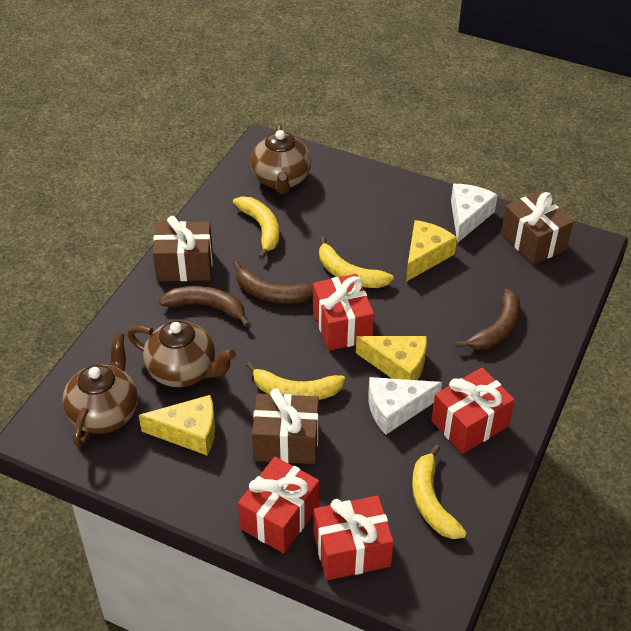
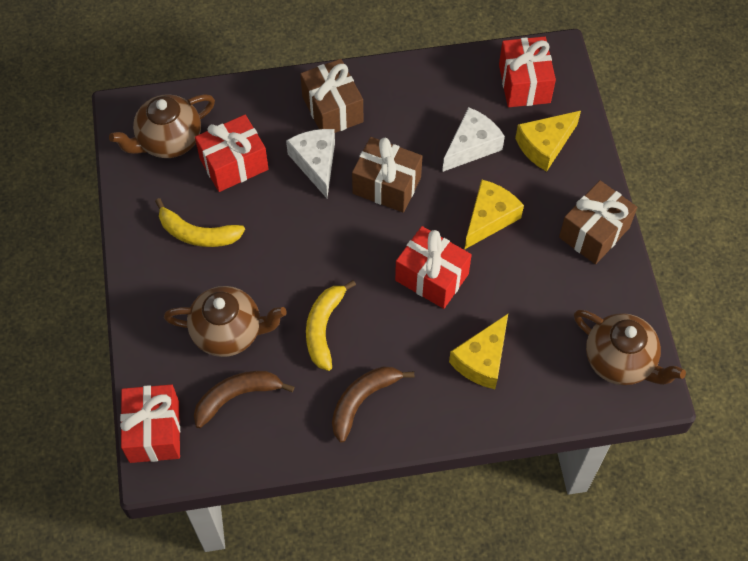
brown banana: 3 -> 2
yellow banana: 4 -> 2

